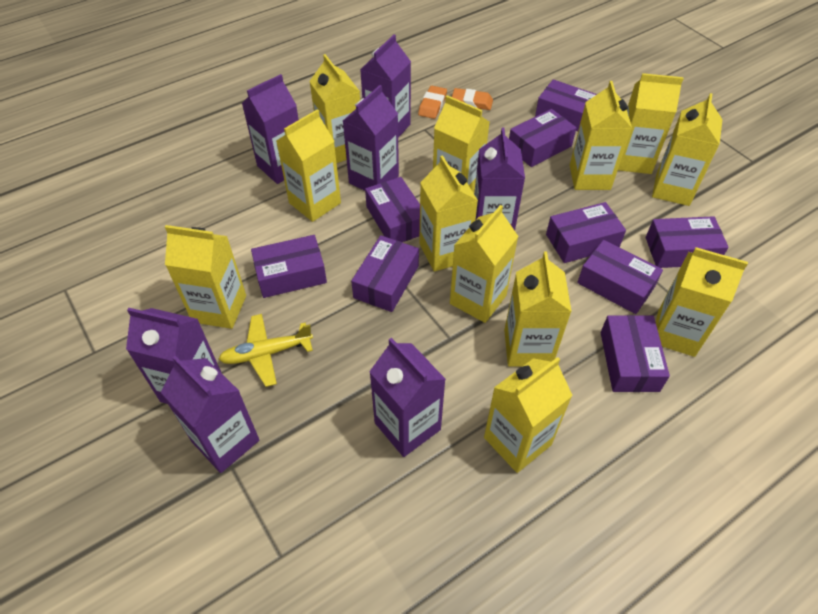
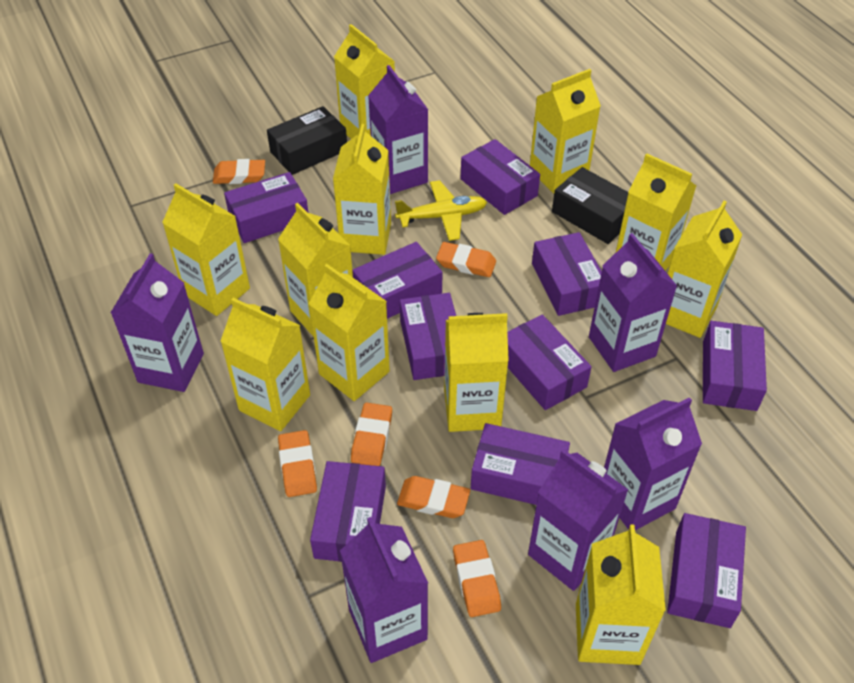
black box: 0 -> 2
orange eraser: 2 -> 6
purple box: 9 -> 10
purple carton: 7 -> 6
yellow carton: 12 -> 11

